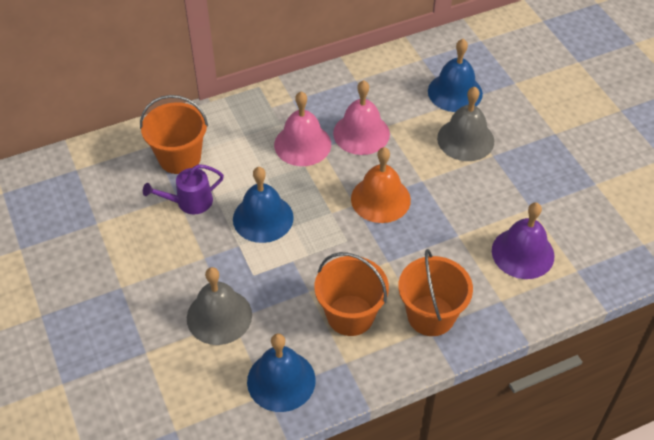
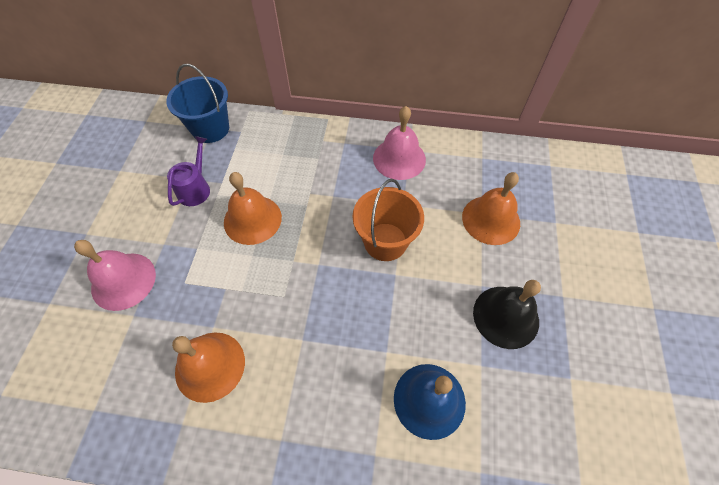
black bell: 0 -> 1
blue bell: 3 -> 1
blue bucket: 0 -> 1
grey bell: 2 -> 0
orange bell: 1 -> 3
orange bucket: 3 -> 1
purple bell: 1 -> 0

